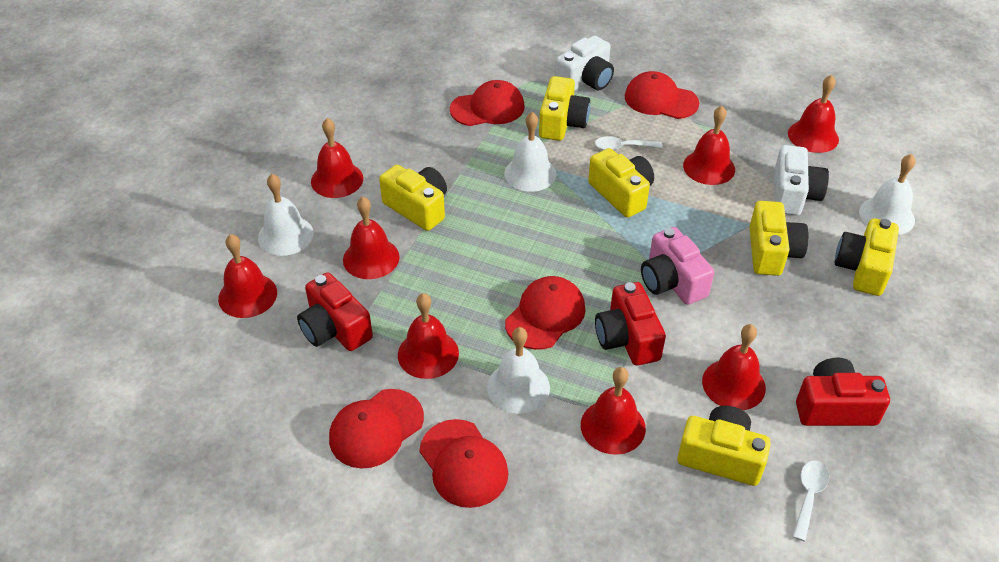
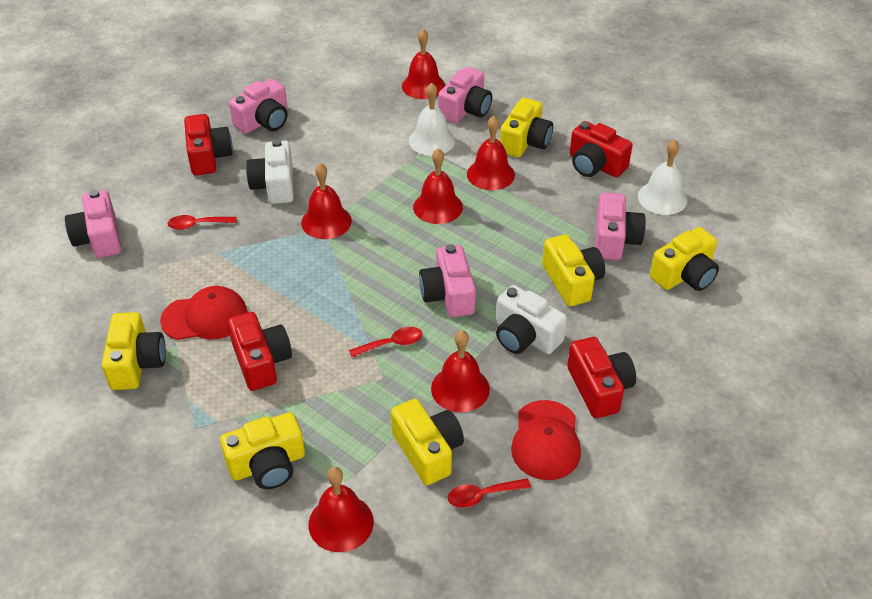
pink camera: 1 -> 5
red bell: 8 -> 6
red camera: 3 -> 4
red cap: 5 -> 2
red spoon: 0 -> 3
white bell: 4 -> 2
white spoon: 2 -> 0

